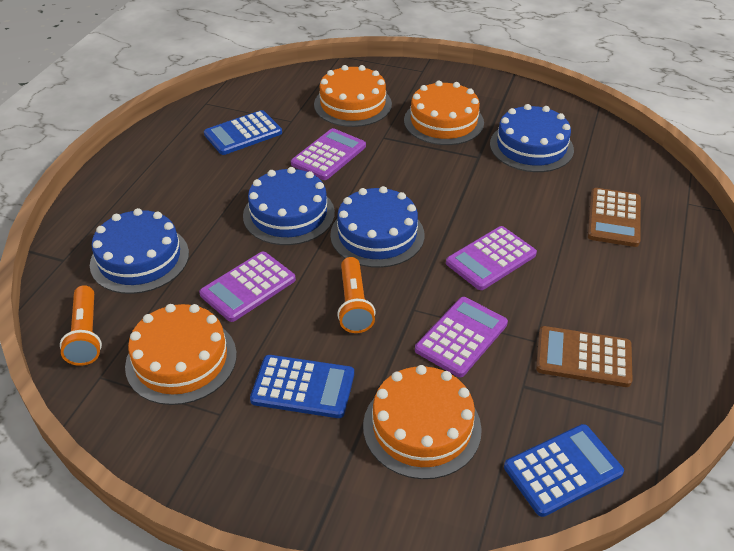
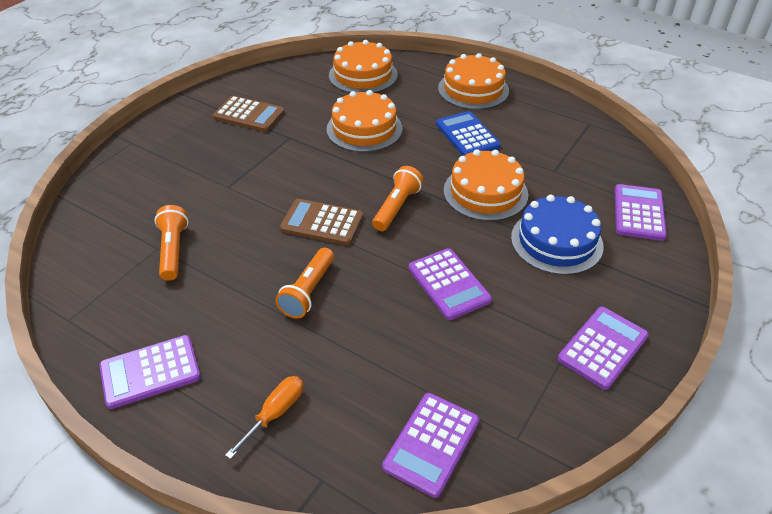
blue cake: 4 -> 1
blue calculator: 3 -> 1
orange flashlight: 2 -> 3
orange screwdriver: 0 -> 1
purple calculator: 4 -> 5

